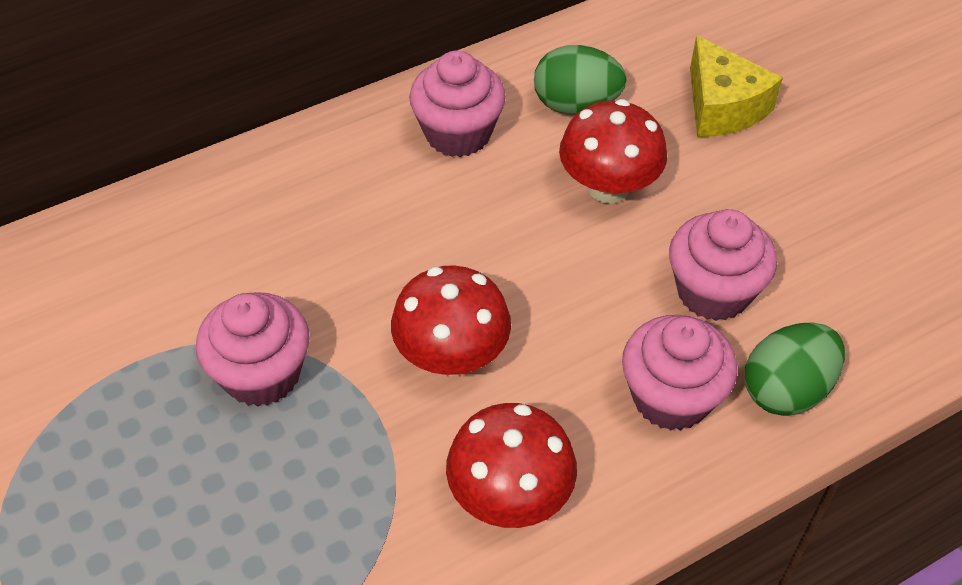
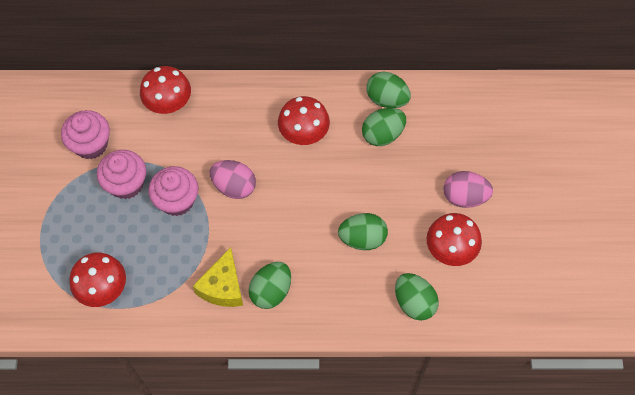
green egg: 2 -> 5
pink cupcake: 4 -> 3
pink egg: 0 -> 2
red mushroom: 3 -> 4

